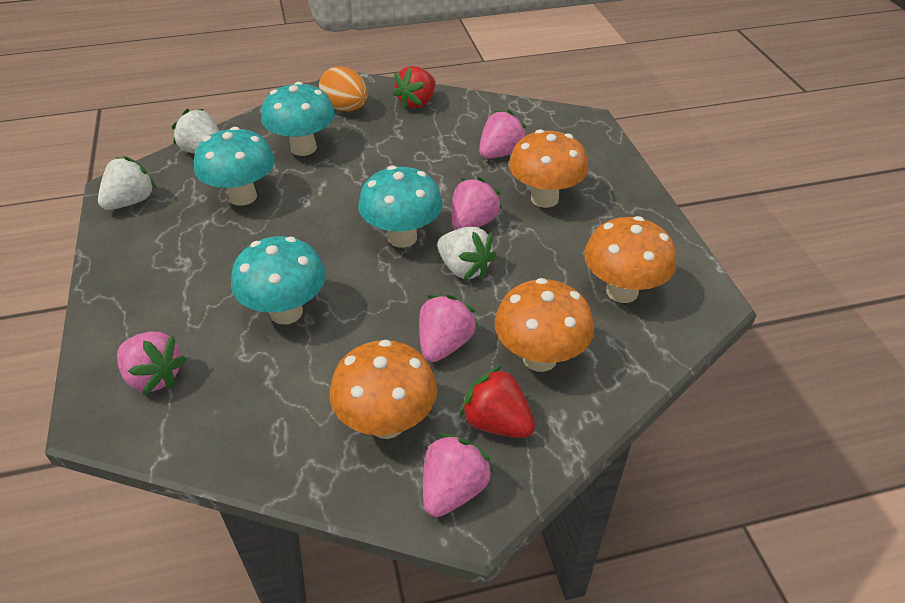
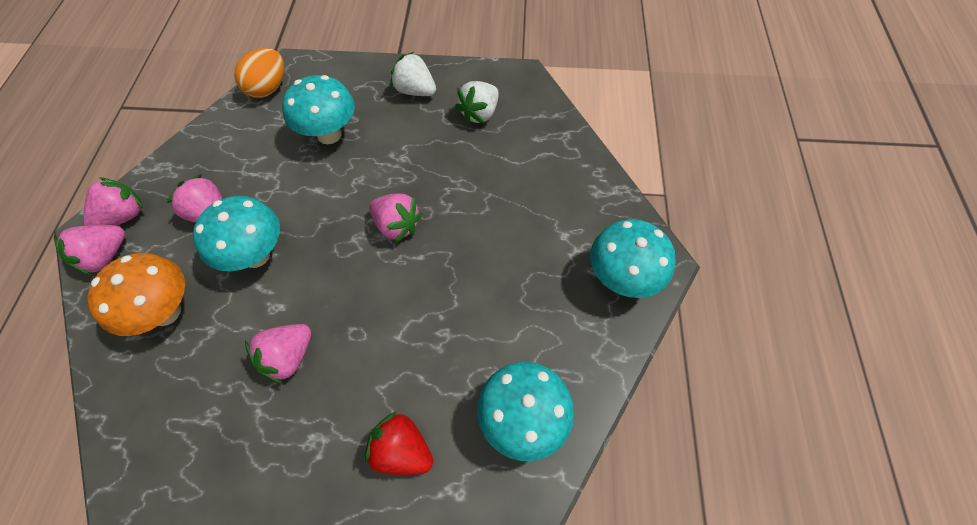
orange mushroom: 4 -> 1
red strawberry: 2 -> 1
white strawberry: 3 -> 2

